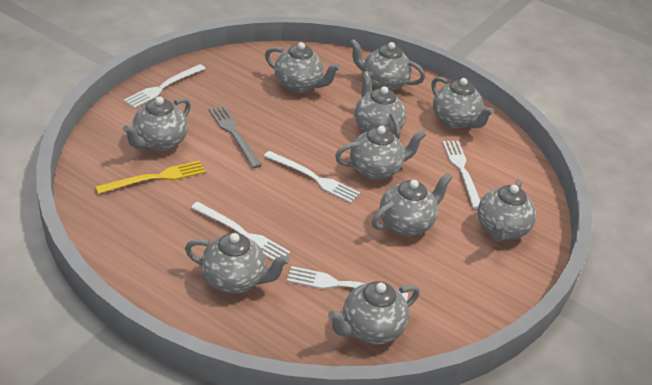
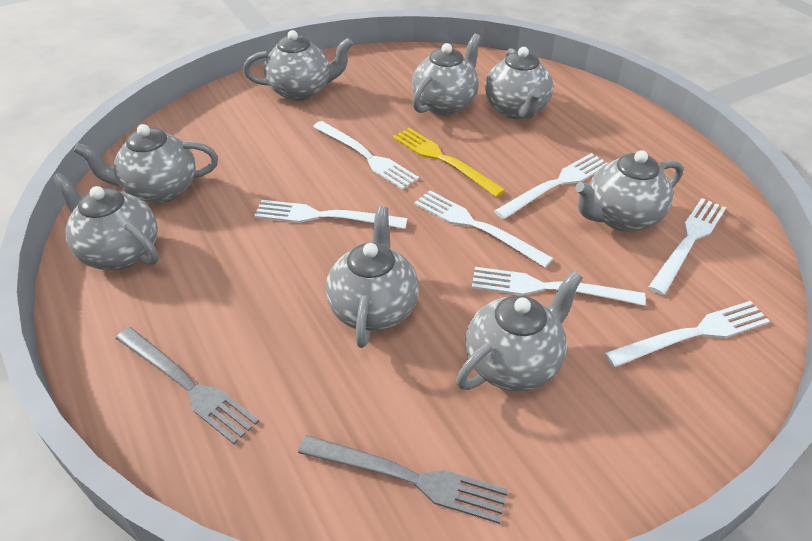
grey fork: 1 -> 2
grey teapot: 10 -> 8
white fork: 5 -> 7

